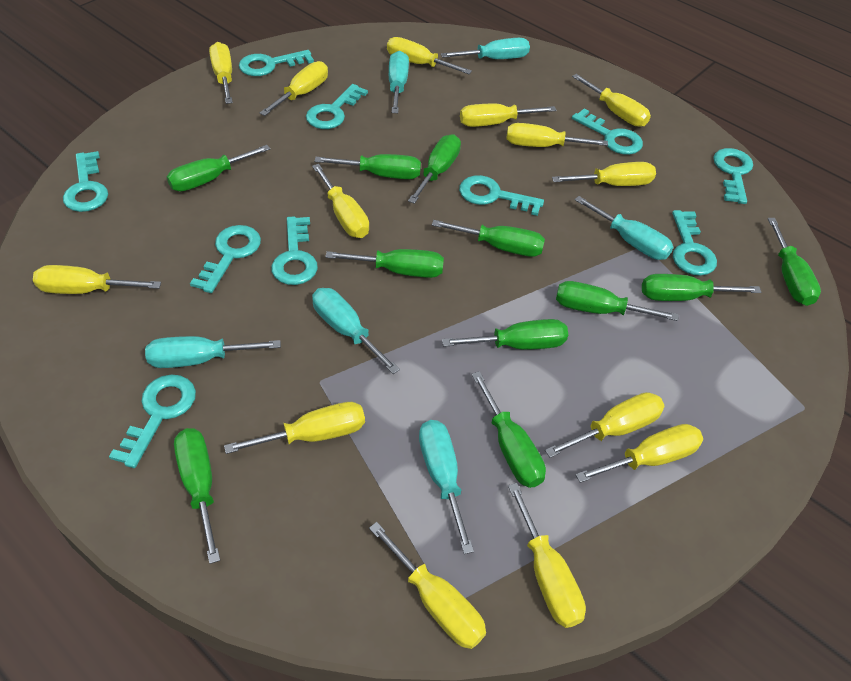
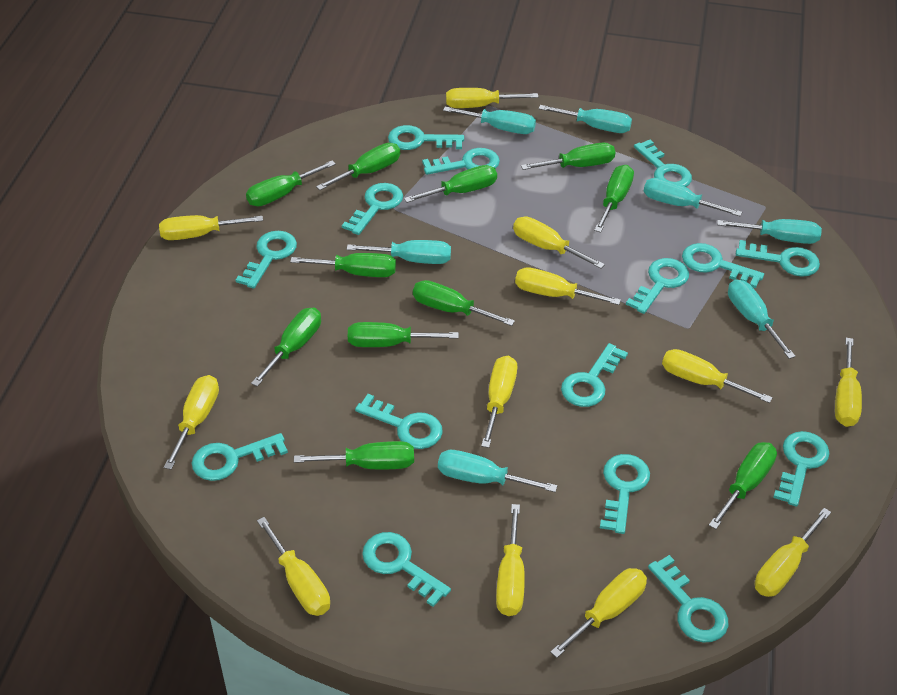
turquoise key: 10 -> 15
turquoise screwdriver: 6 -> 7
yellow screwdriver: 14 -> 12

